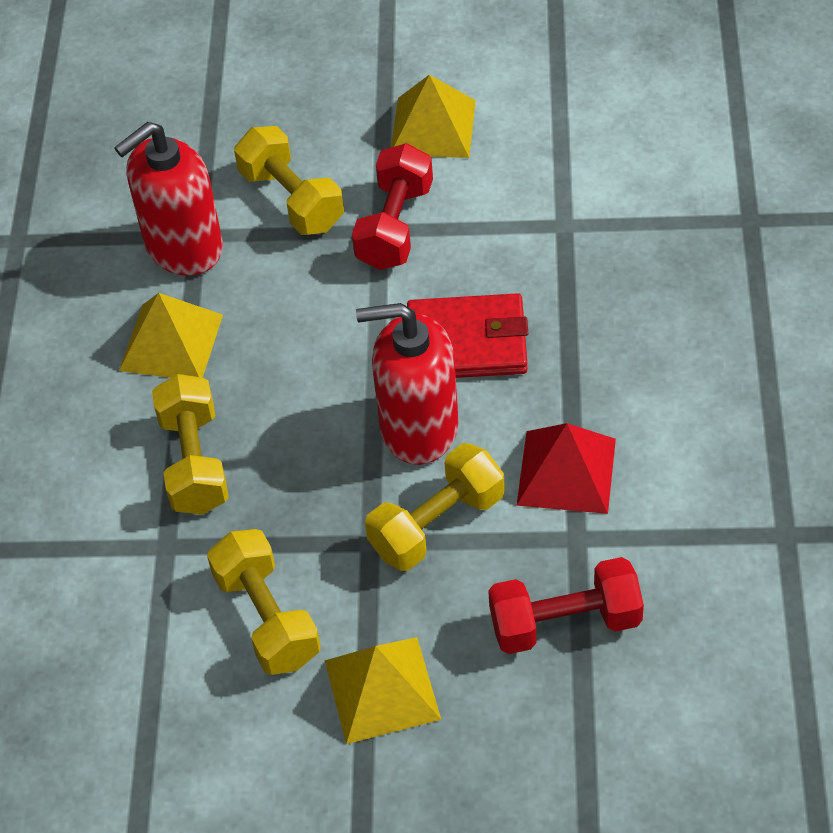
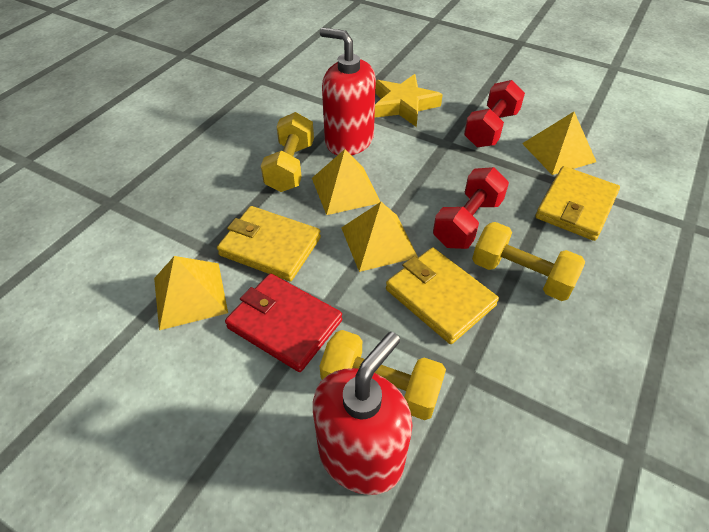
red pyramid: 1 -> 0
yellow dumbbell: 4 -> 3
yellow pyramid: 3 -> 4
yellow star: 0 -> 1
yellow wallet: 0 -> 3

